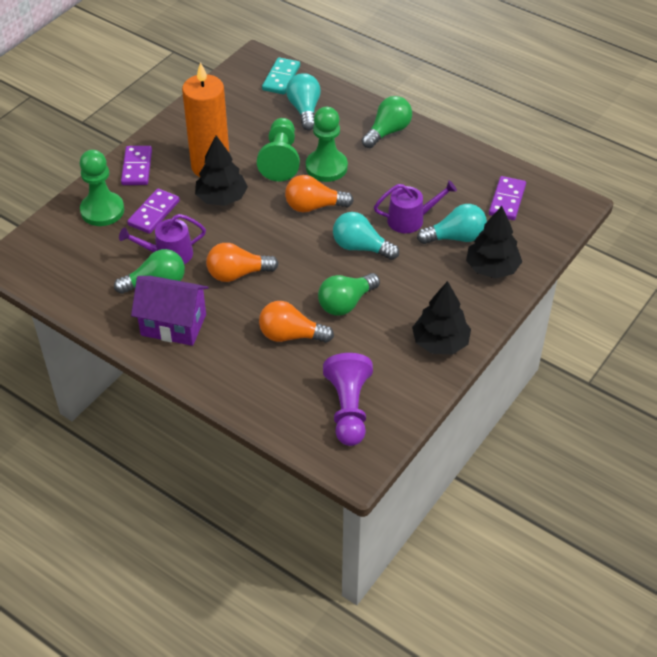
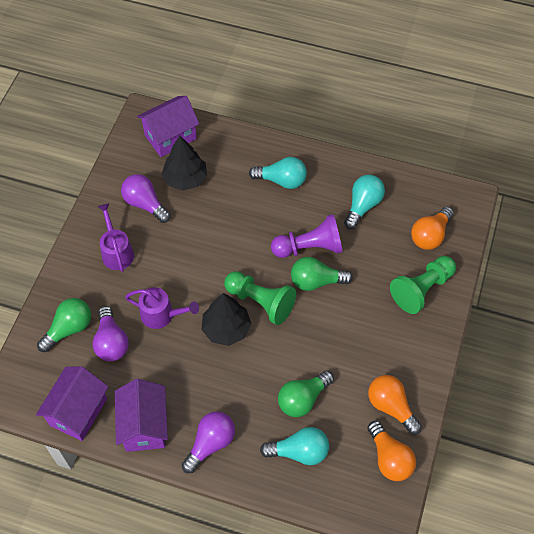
black tree: 3 -> 2
green pawn: 3 -> 2
orange candle: 1 -> 0
purple domino: 3 -> 0
purple house: 1 -> 3
purple light bulb: 0 -> 3
turquoise domino: 1 -> 0

